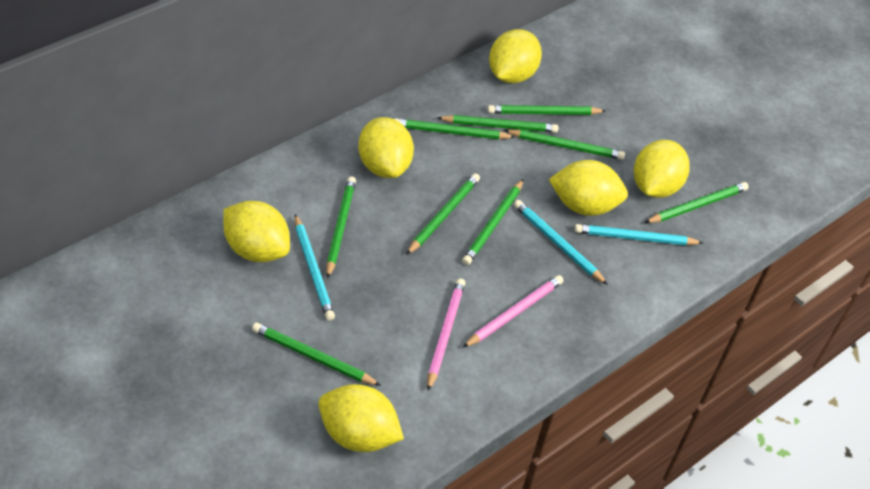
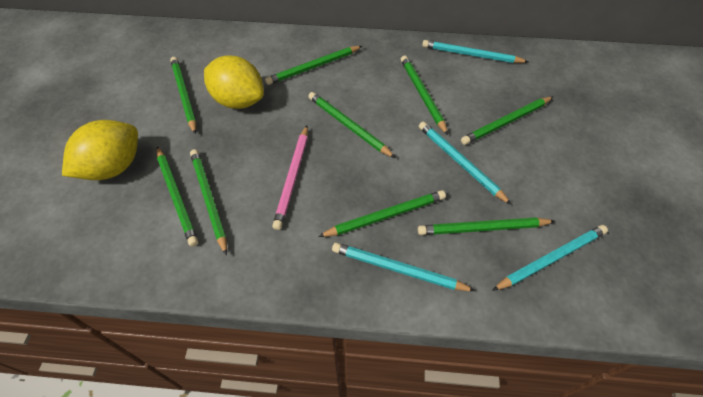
pink pencil: 2 -> 1
turquoise pencil: 3 -> 4
yellow lemon: 6 -> 2

